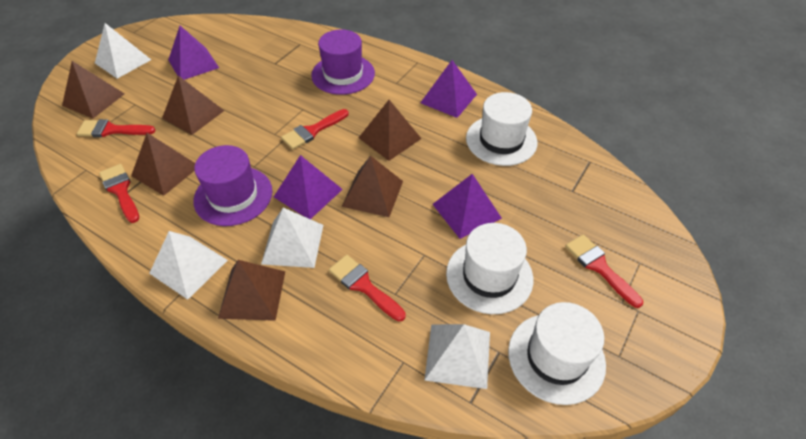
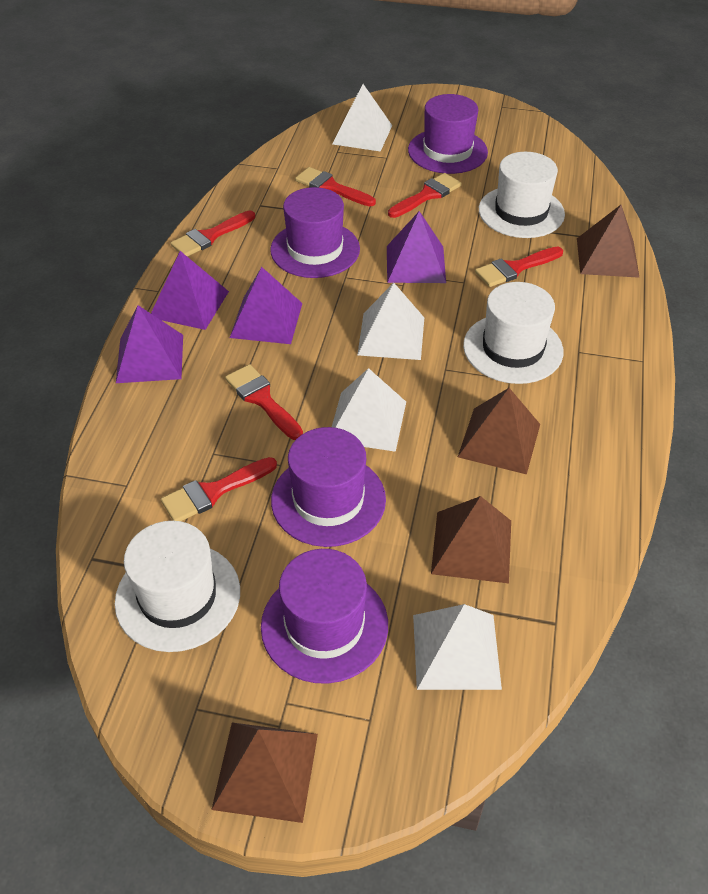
brown pyramid: 6 -> 4
purple hat: 2 -> 4
red brush: 5 -> 6

